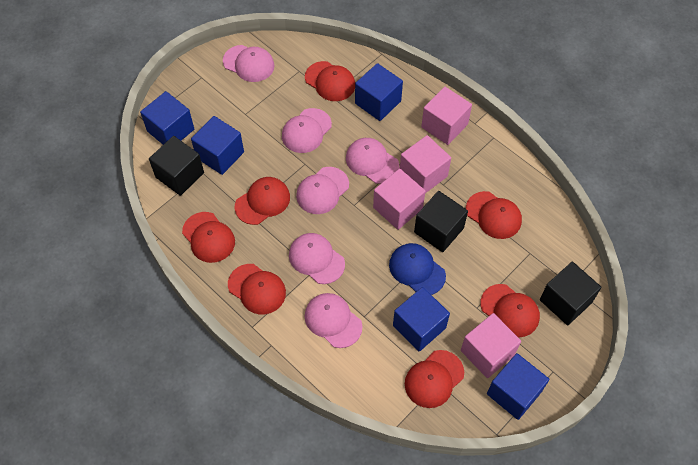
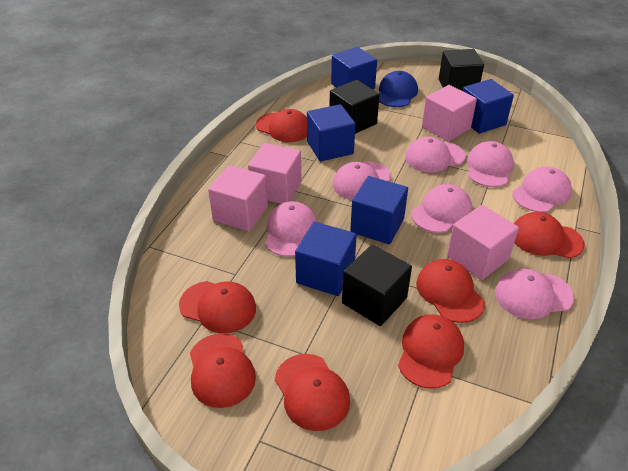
pink cap: 6 -> 7

